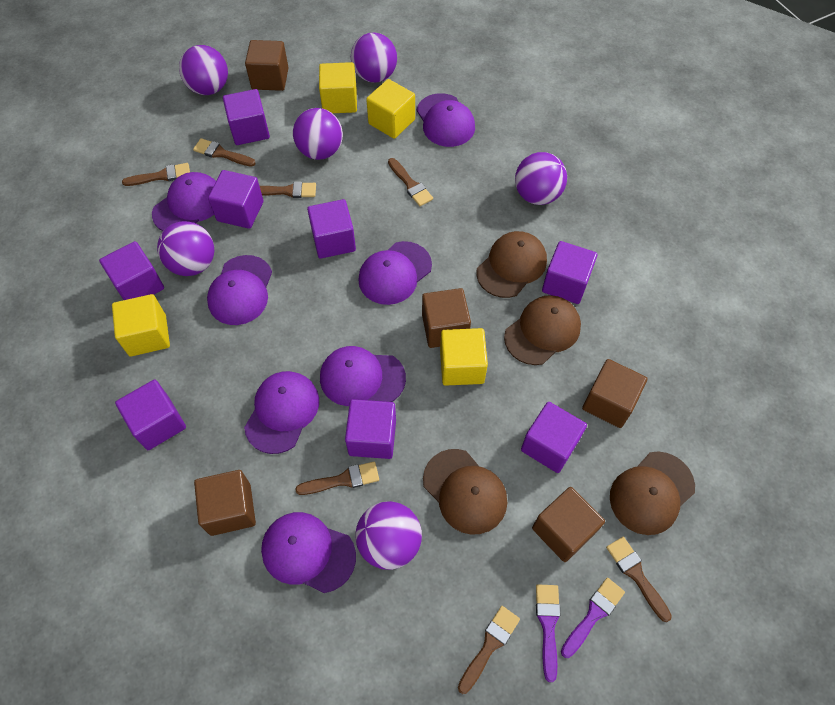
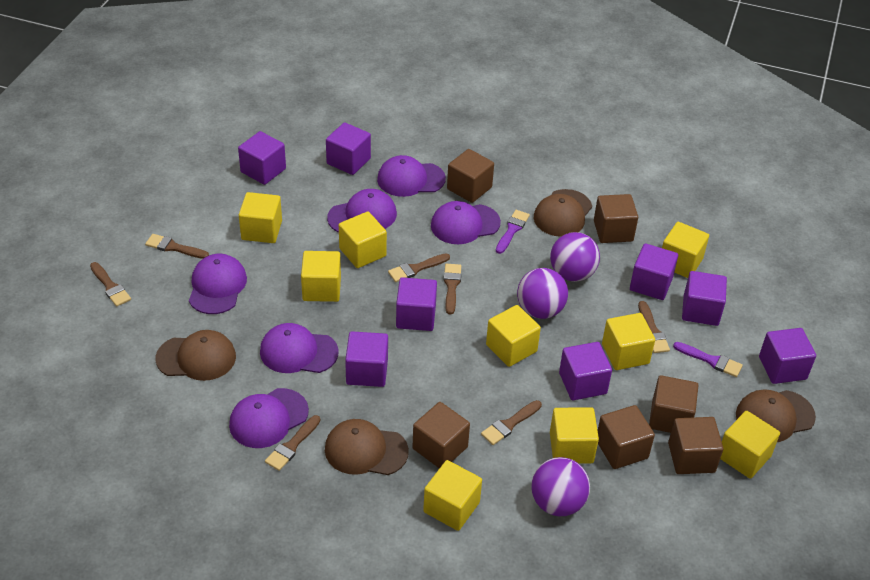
brown cube: 5 -> 6
purple ball: 6 -> 3
purple cap: 7 -> 6
yellow cube: 4 -> 9

